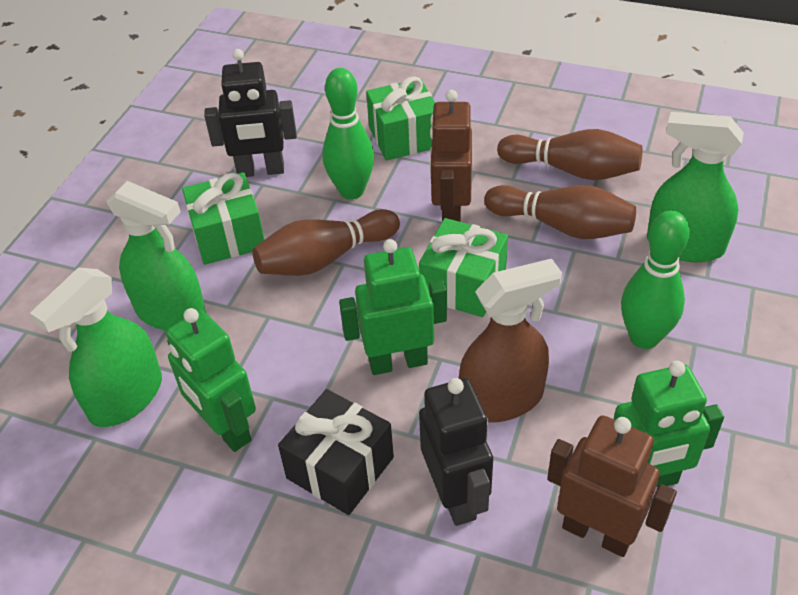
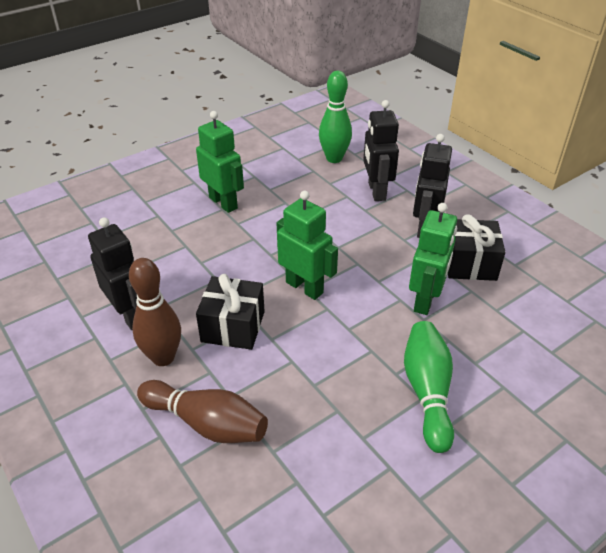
black gift: 1 -> 2
black robot: 2 -> 3
brown bowling pin: 3 -> 2
brown robot: 2 -> 0
brown spray bottle: 1 -> 0
green gift: 3 -> 0
green spray bottle: 3 -> 0

